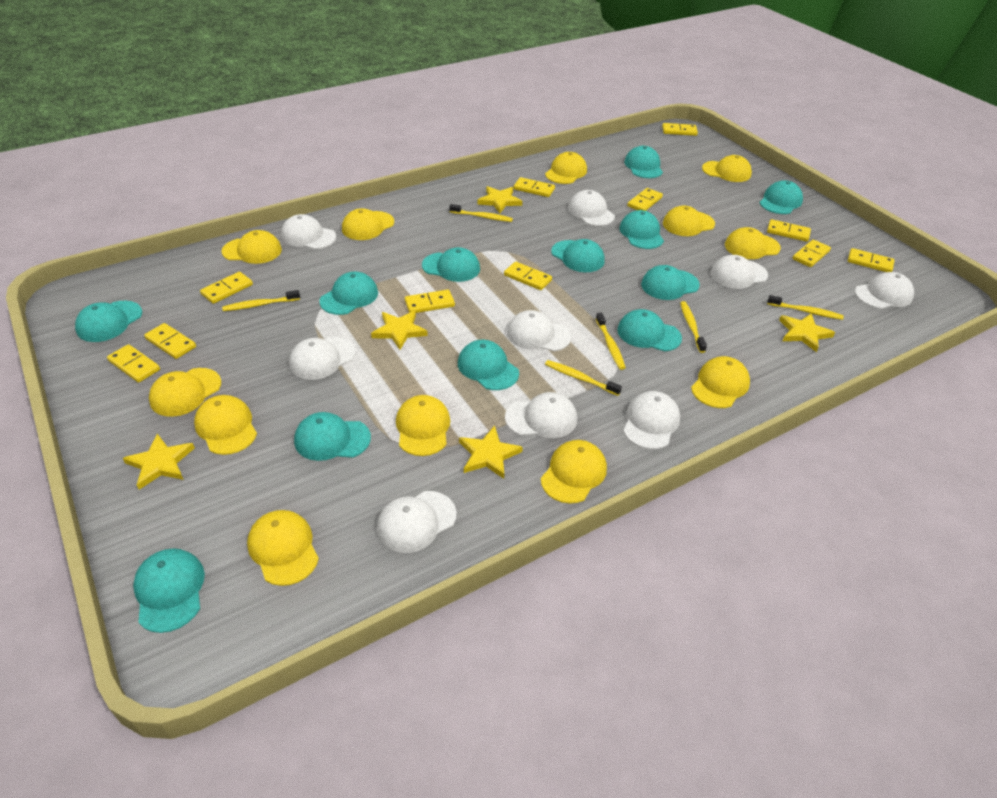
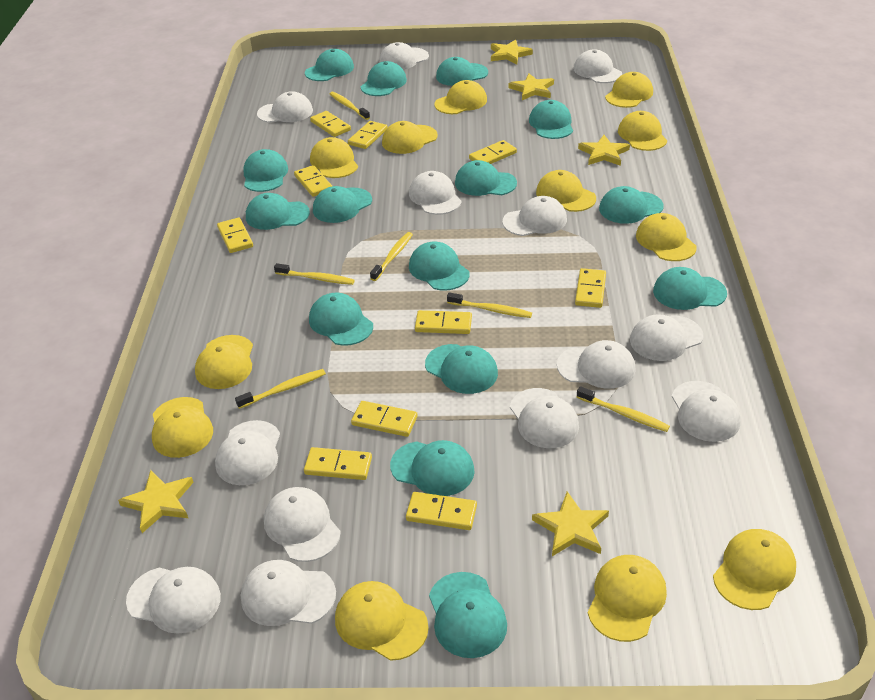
turquoise cap: 12 -> 15
white cap: 9 -> 13
yellow domino: 11 -> 10

